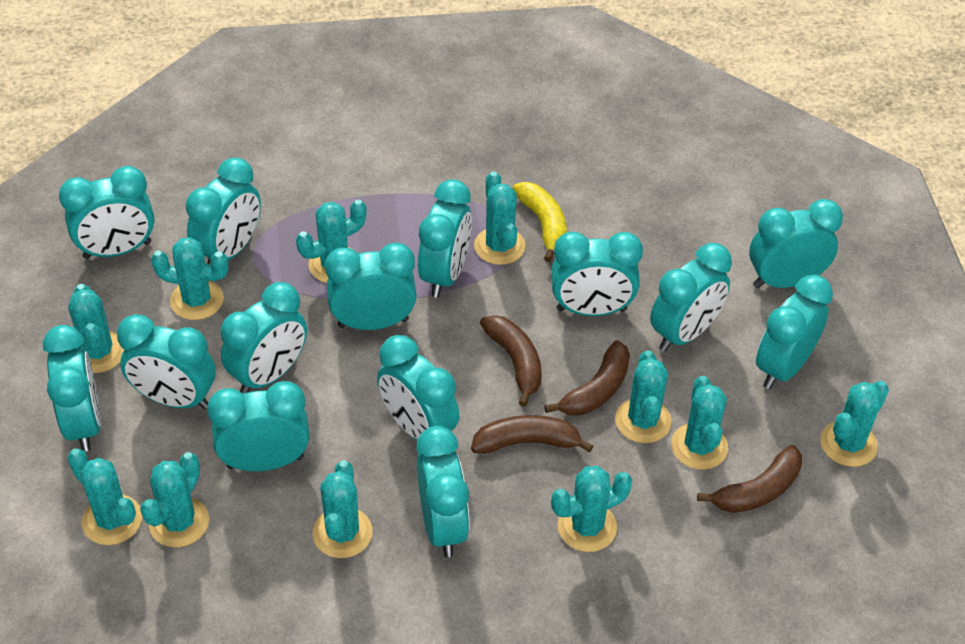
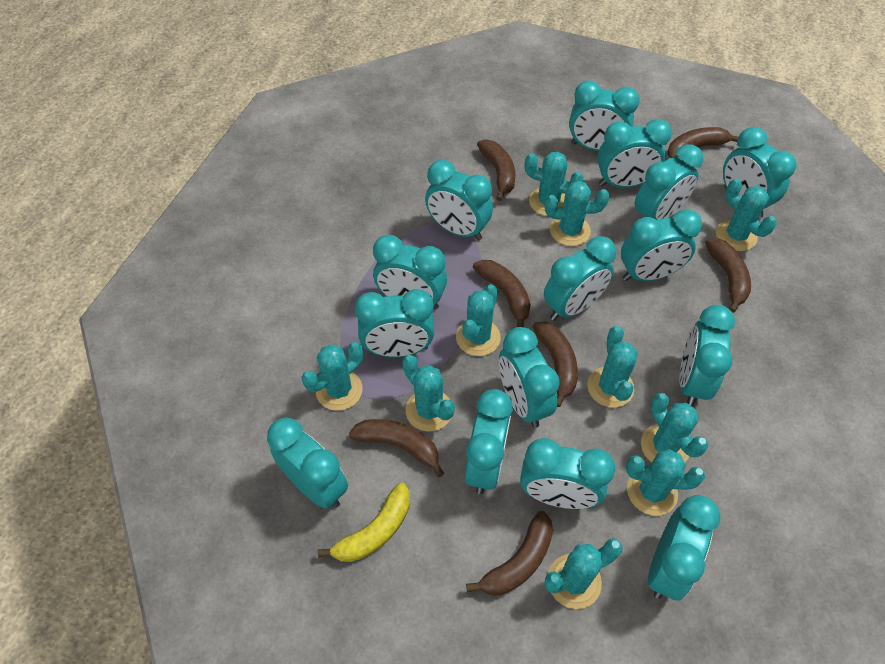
brown banana: 4 -> 7
turquoise cactus: 11 -> 10
turquoise clock: 14 -> 15

